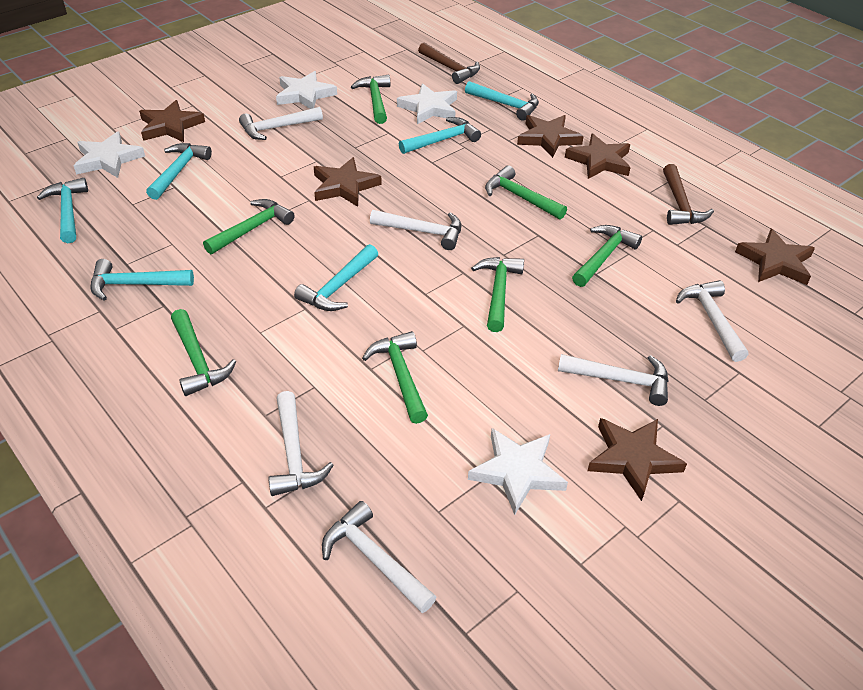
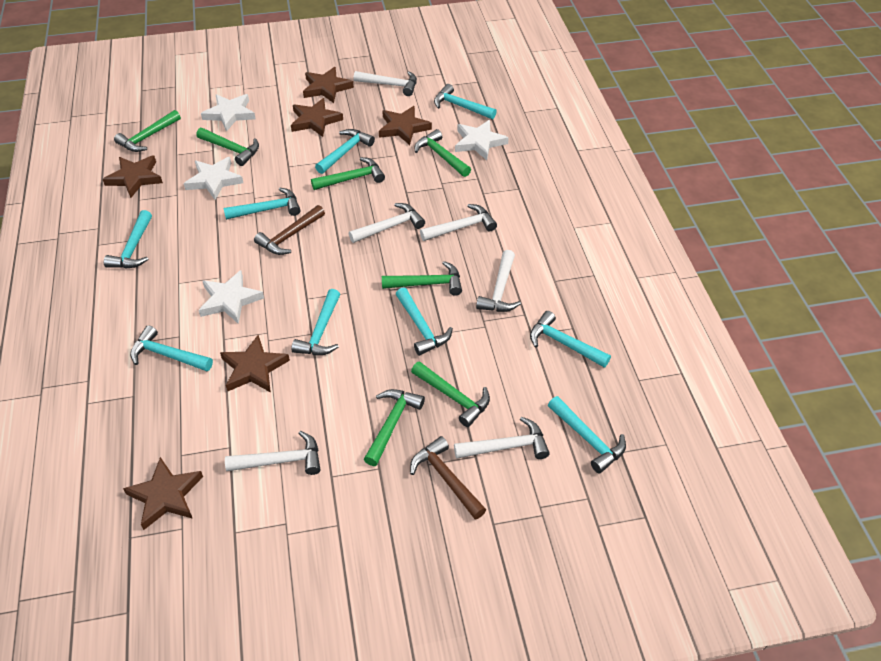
turquoise hammer: 6 -> 9

